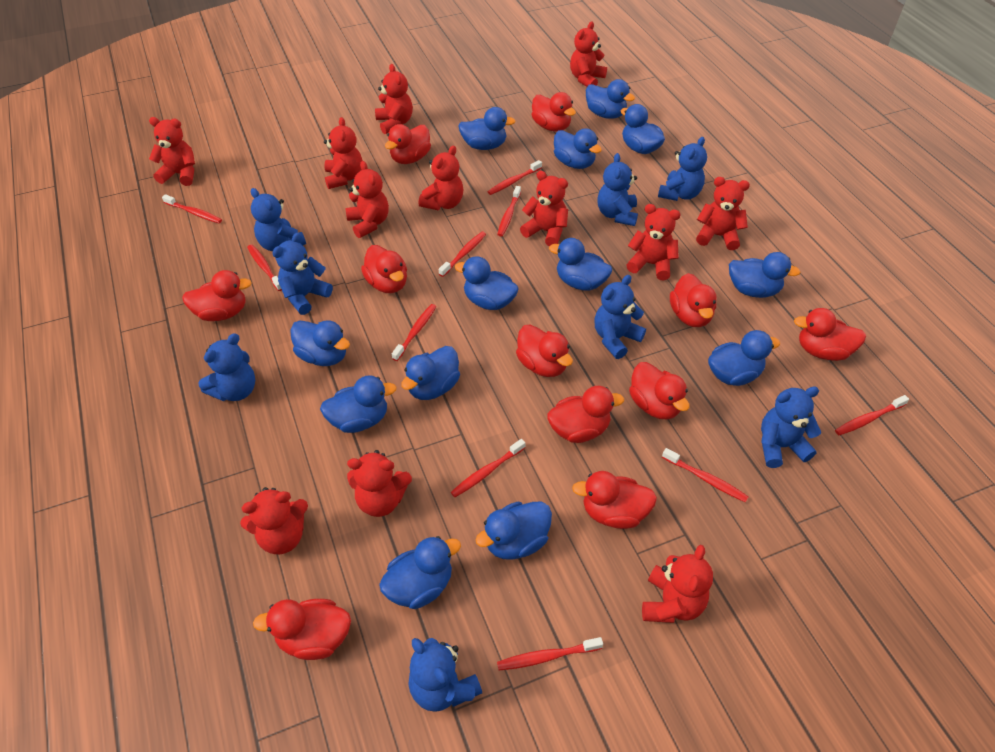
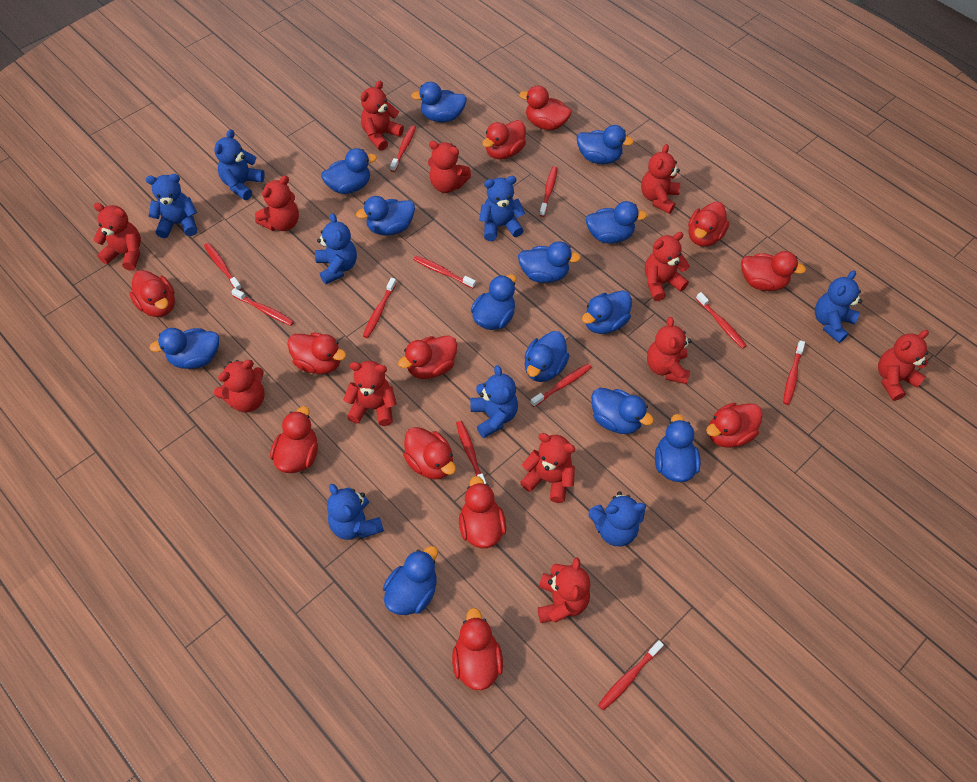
red duck: 11 -> 12
red toothbrush: 10 -> 11

